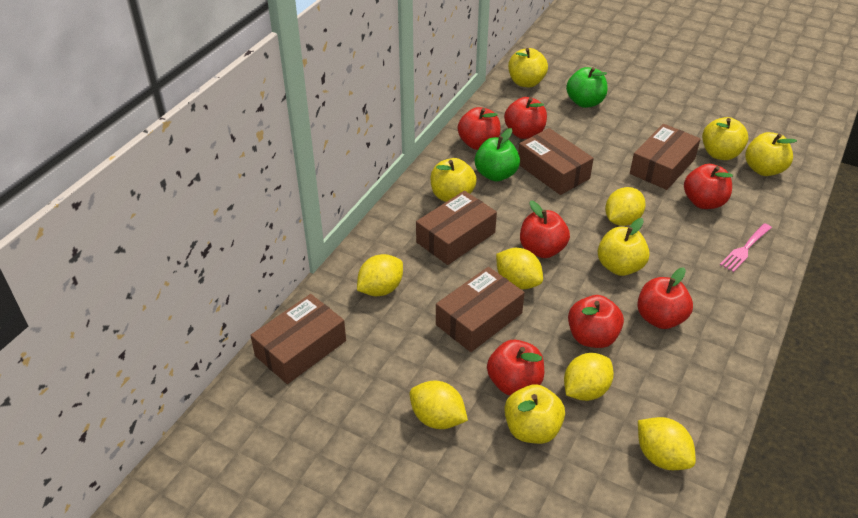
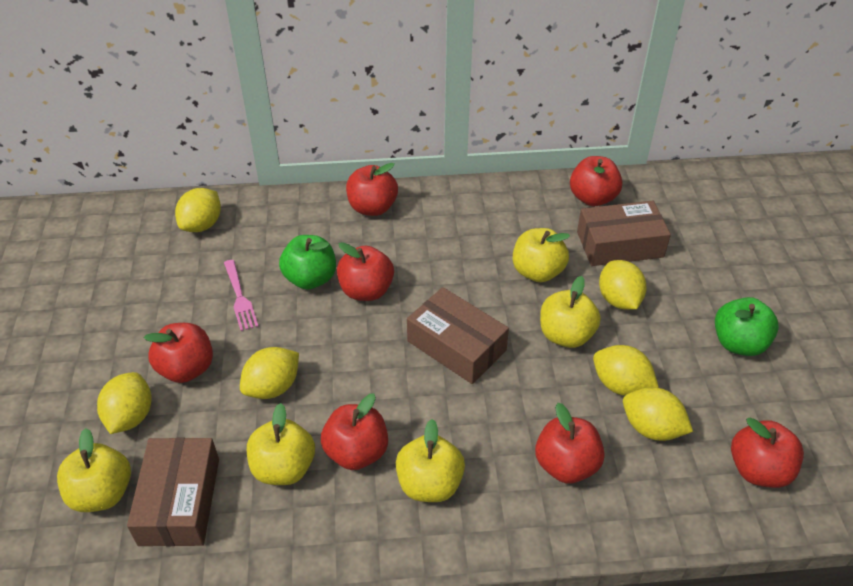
brown box: 5 -> 3
yellow apple: 6 -> 5

